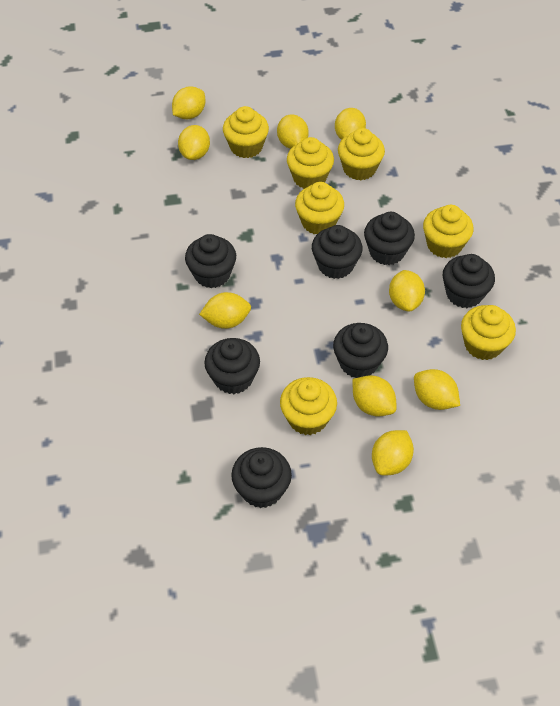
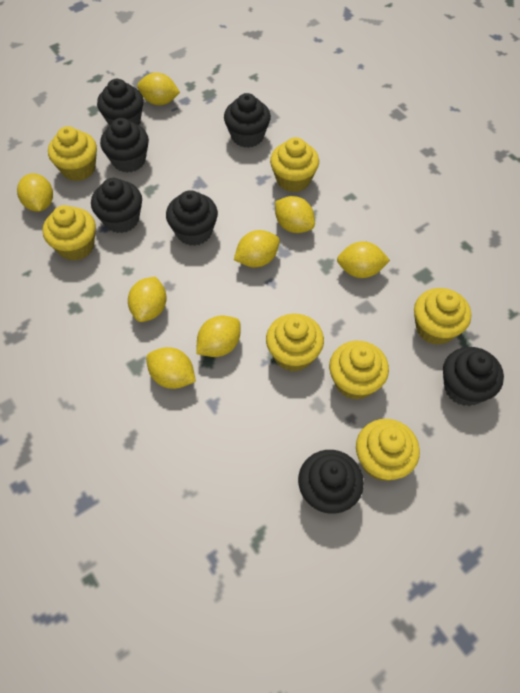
yellow lemon: 9 -> 8

